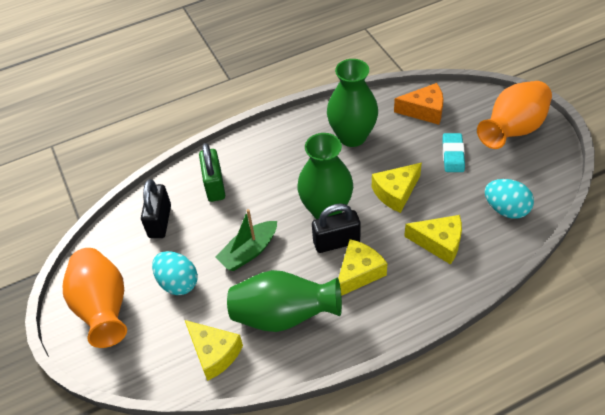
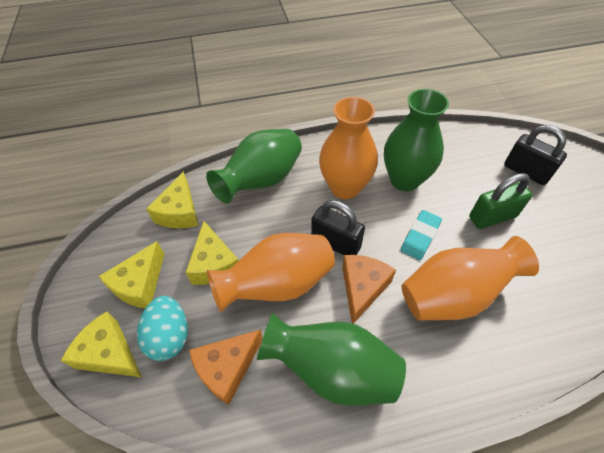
green boat: 1 -> 0
orange cheese: 1 -> 2
orange vase: 2 -> 3
turquoise egg: 2 -> 1

